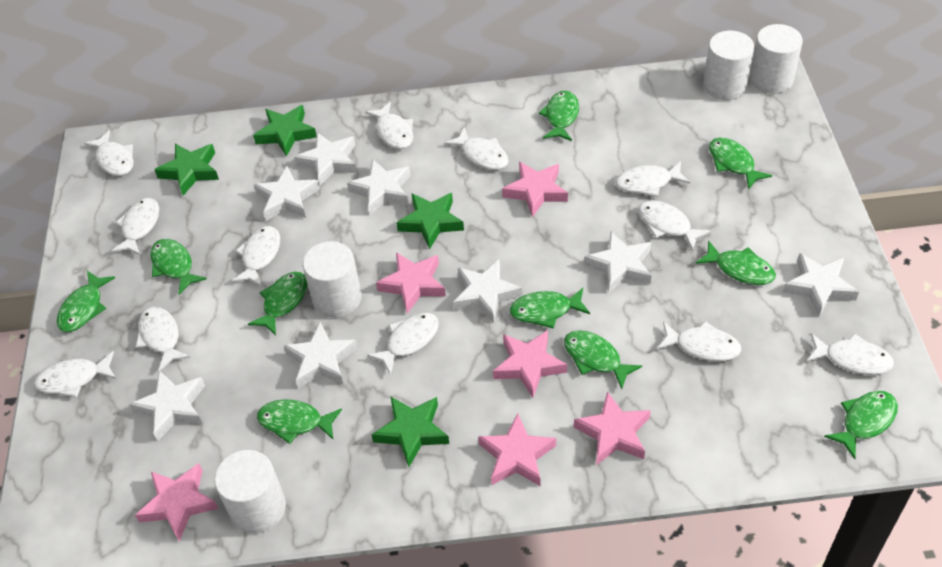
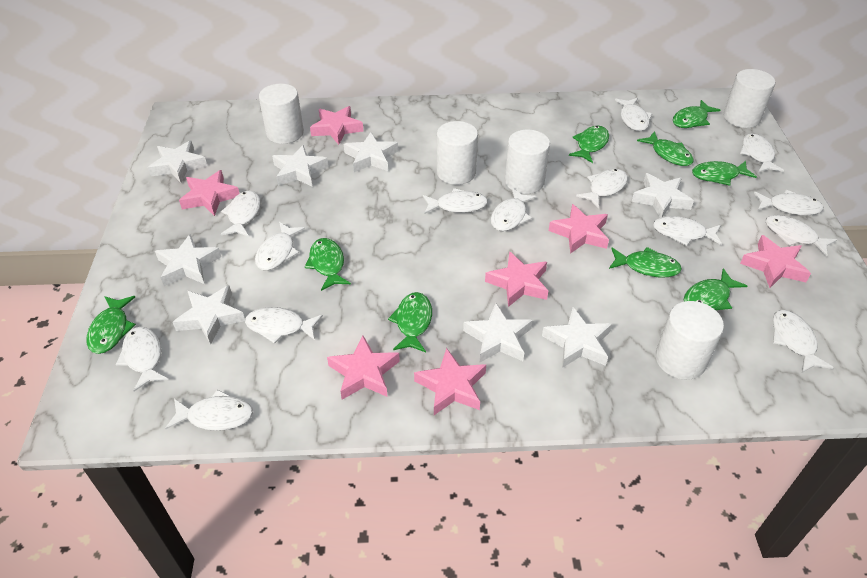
green fish: 10 -> 9
green star: 4 -> 0
pink star: 6 -> 7
white cylinder: 4 -> 5
white fish: 12 -> 14

